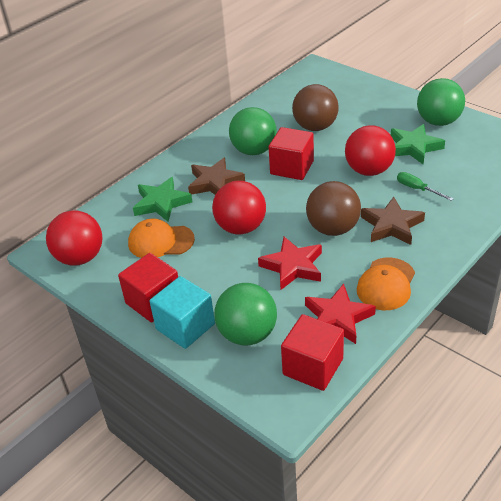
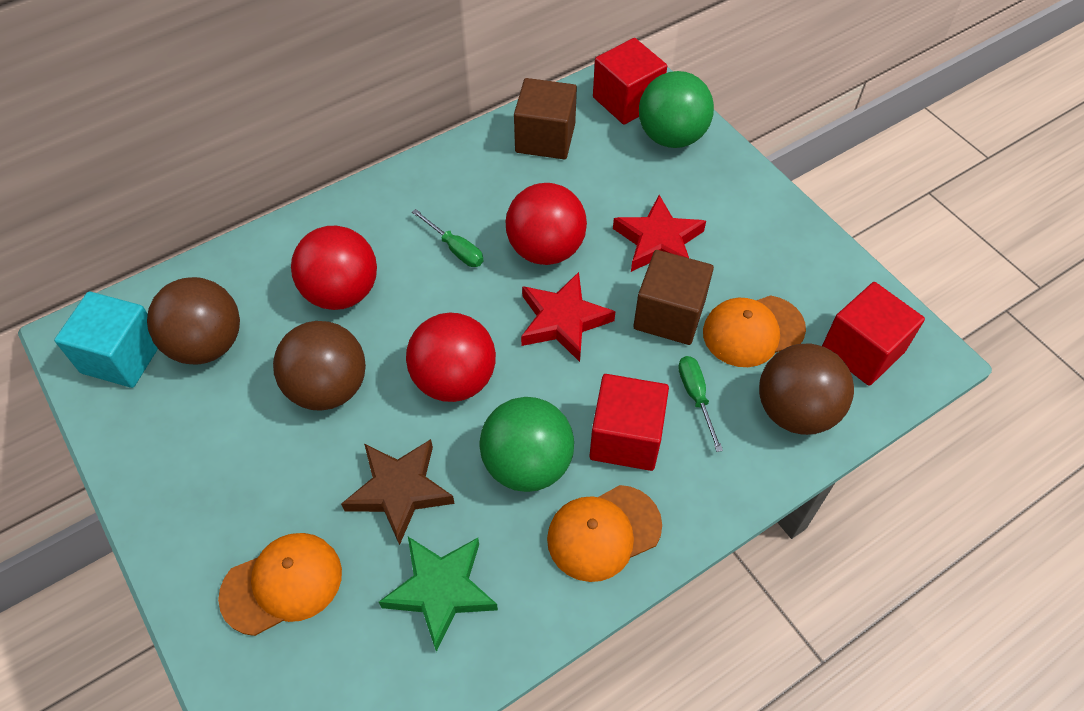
brown ball: 2 -> 3
brown cube: 0 -> 2
brown star: 2 -> 1
green ball: 3 -> 2
green screwdriver: 1 -> 2
green star: 2 -> 1
orange cap: 2 -> 3

